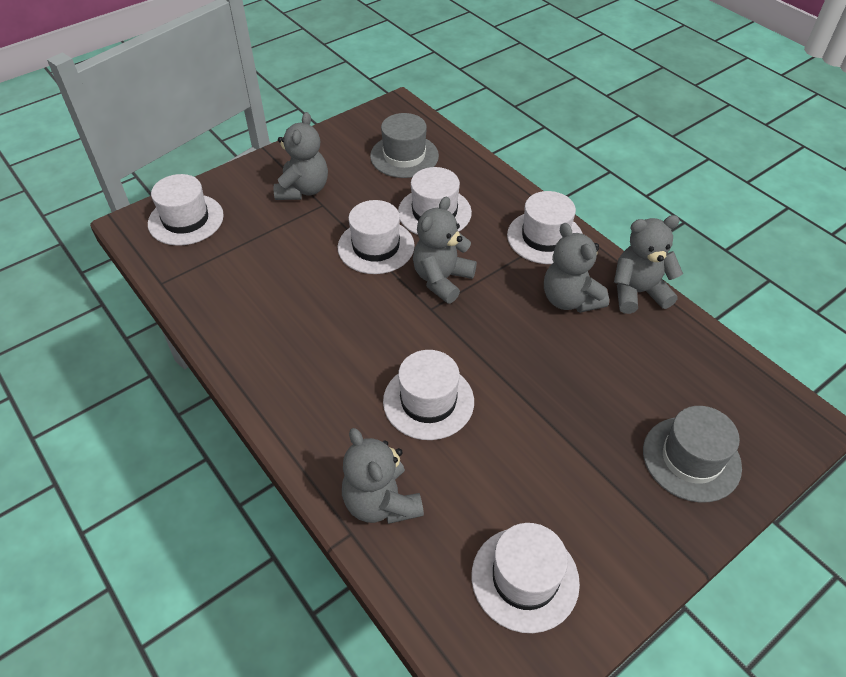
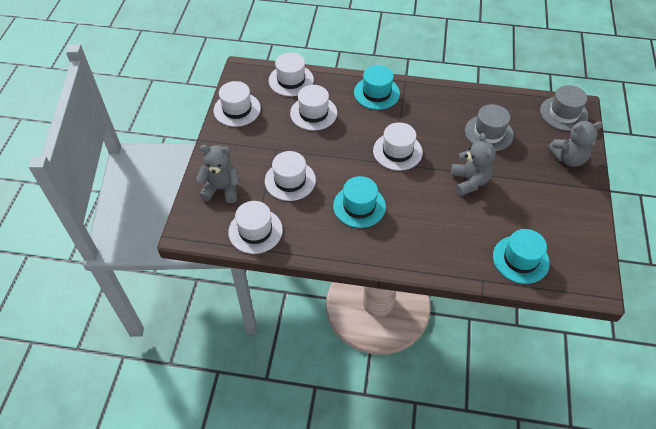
grey teddy bear: 5 -> 3
turquoise hat: 0 -> 3

